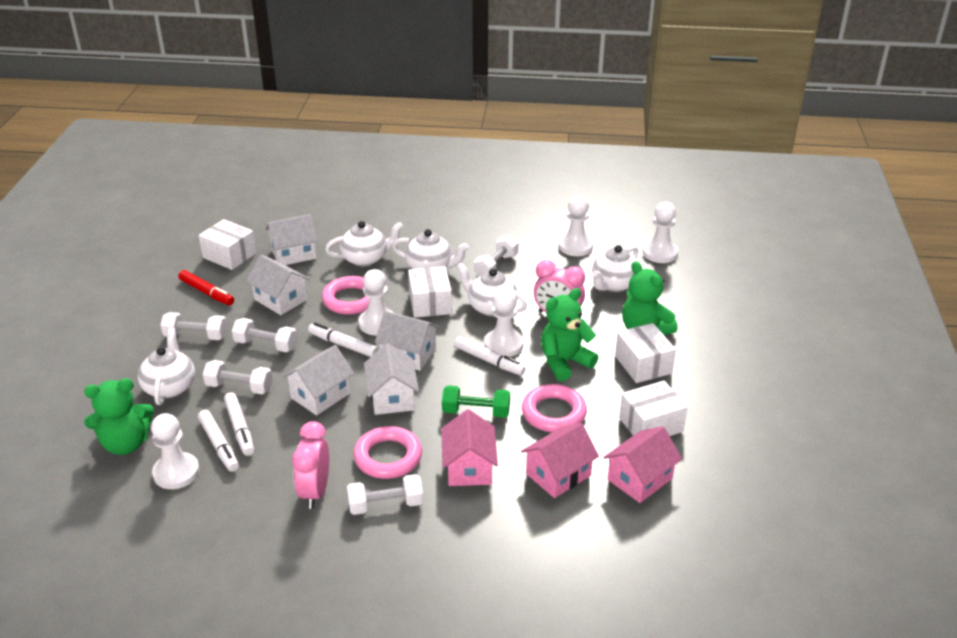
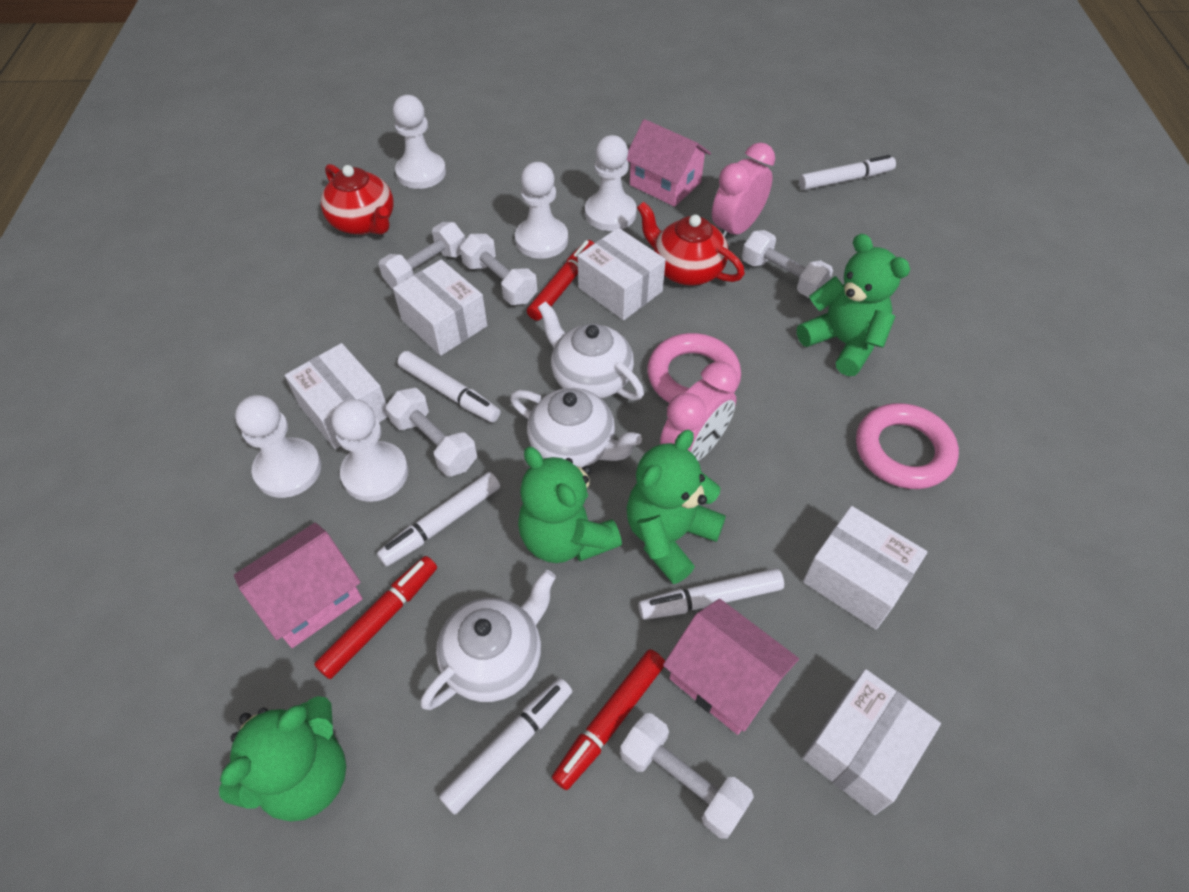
green dumbbell: 1 -> 0
green teddy bear: 3 -> 4
pink ring: 3 -> 2
red marker: 1 -> 3
red teapot: 0 -> 2
white box: 4 -> 5
white house: 5 -> 0
white marker: 4 -> 5
white teapot: 5 -> 3

